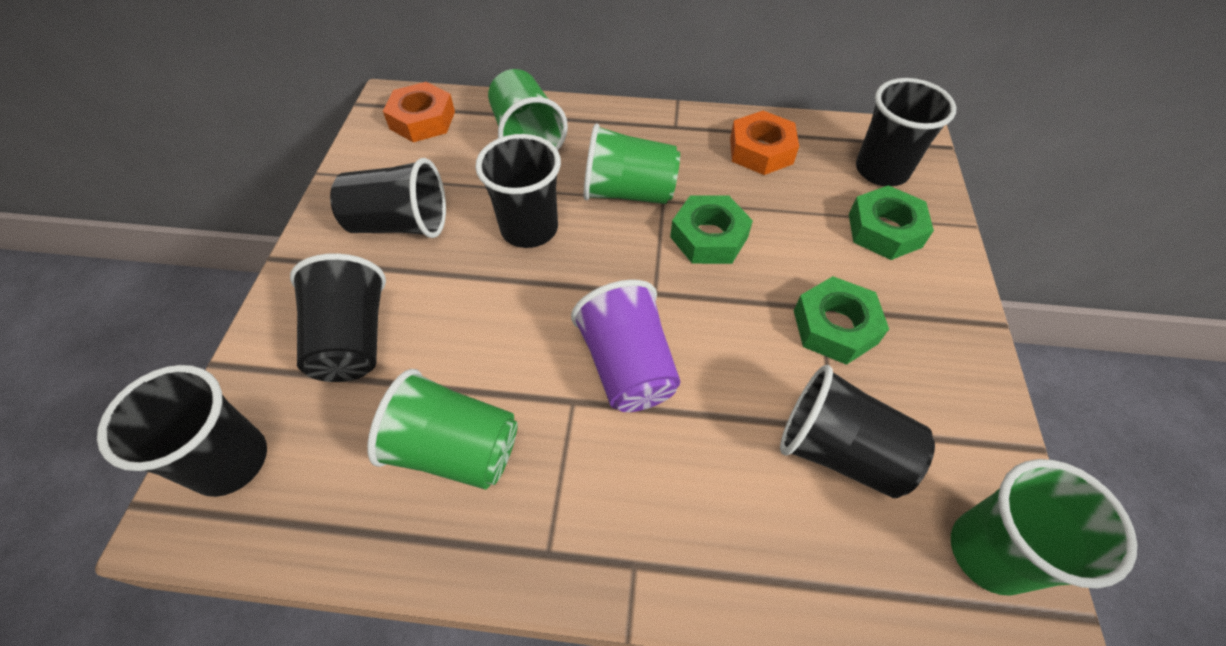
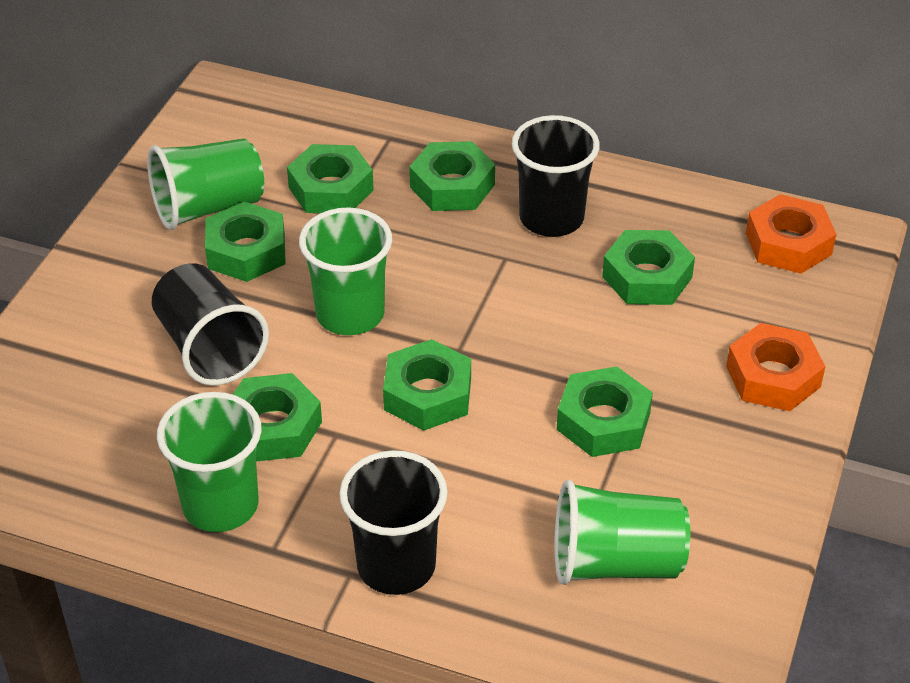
black cup: 6 -> 3
green nut: 3 -> 7
purple cup: 1 -> 0

